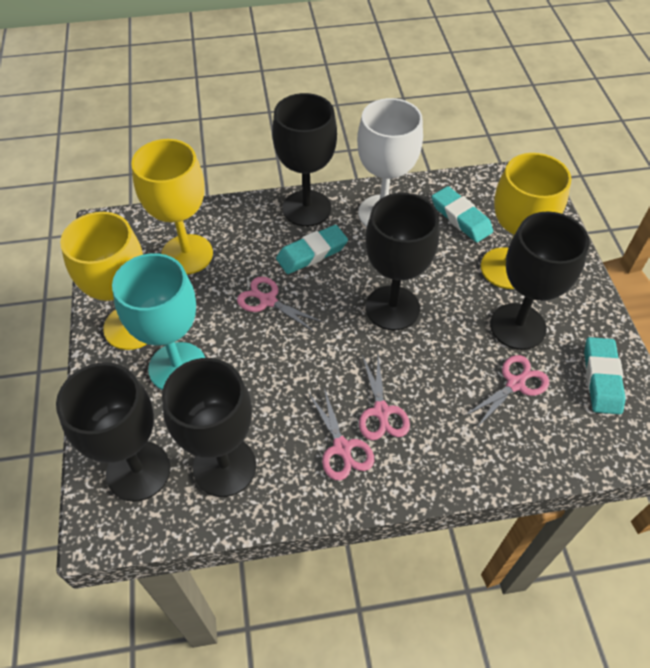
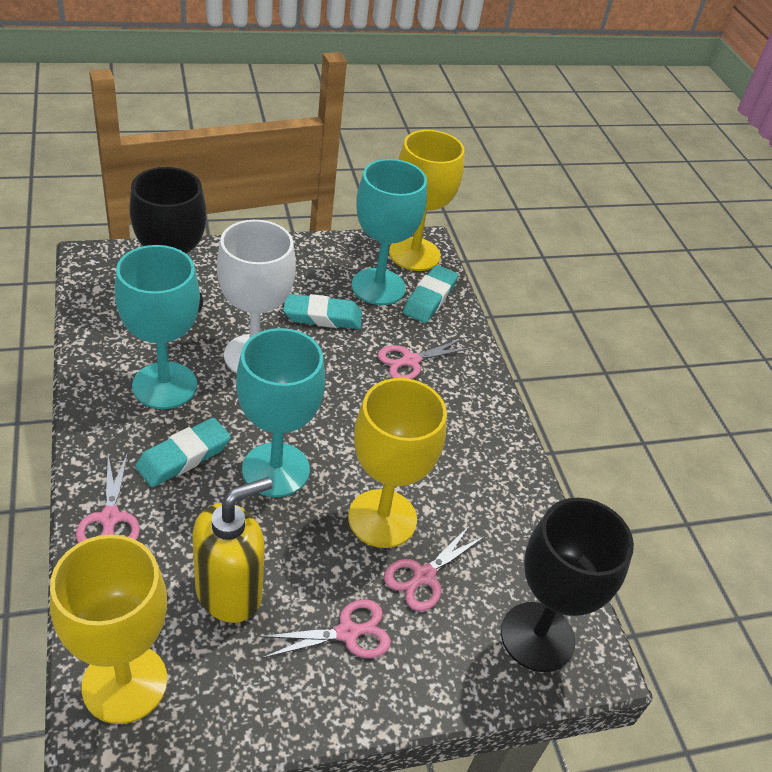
black goblet: 5 -> 2
turquoise goblet: 1 -> 3
yellow soap dispenser: 0 -> 1

